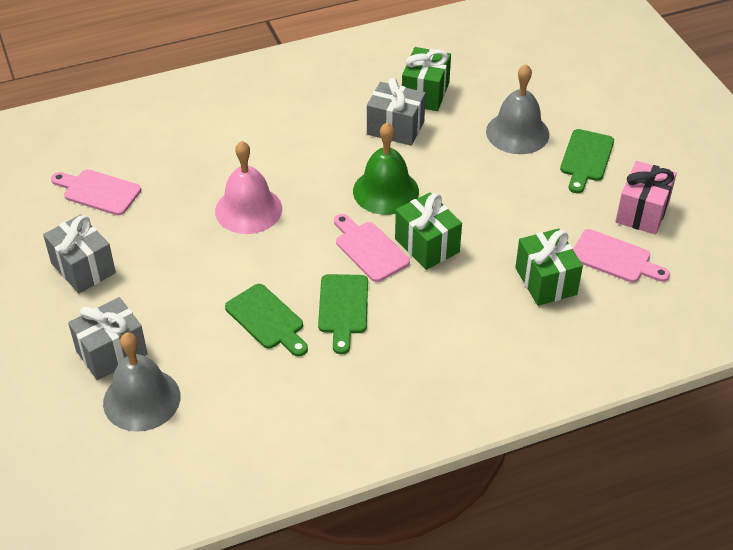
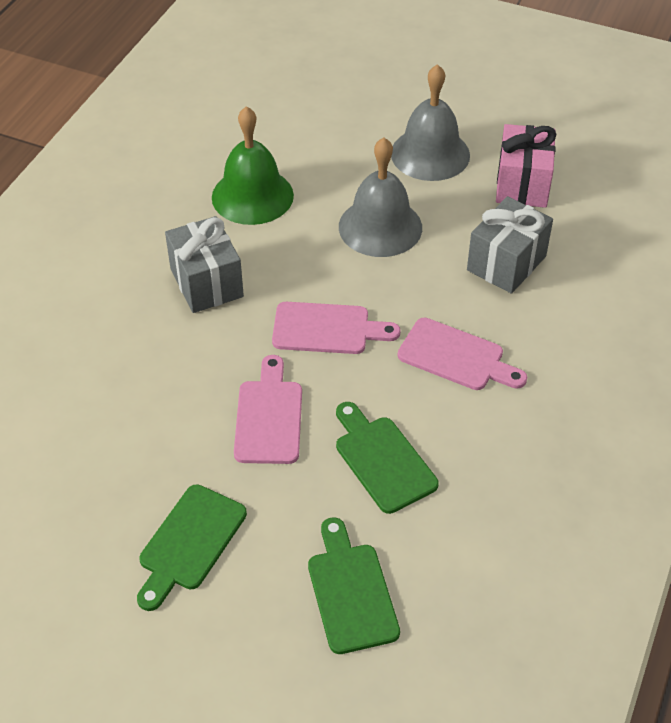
green gift: 3 -> 0
grey gift: 3 -> 2
pink bell: 1 -> 0

